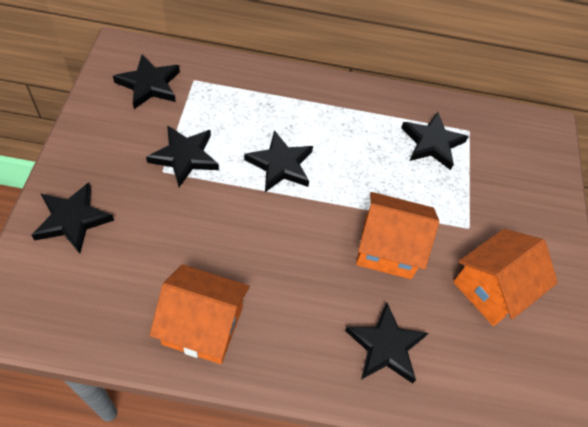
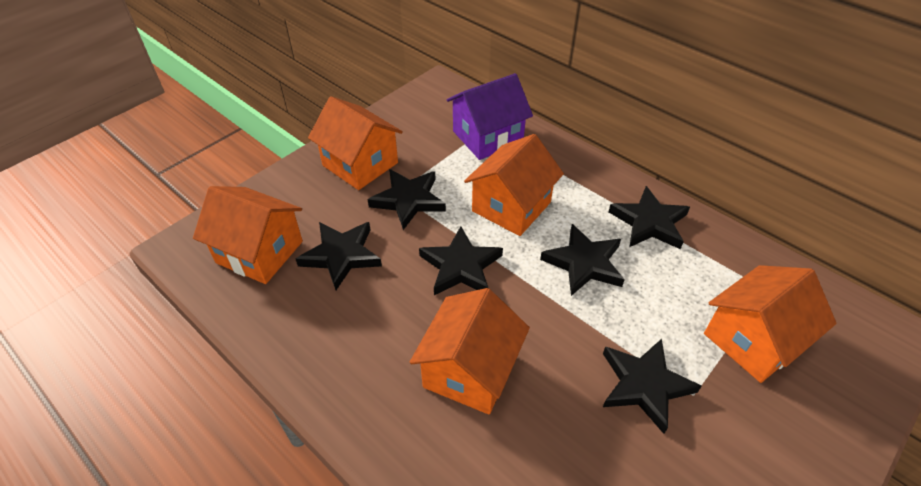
orange house: 3 -> 5
purple house: 0 -> 1

